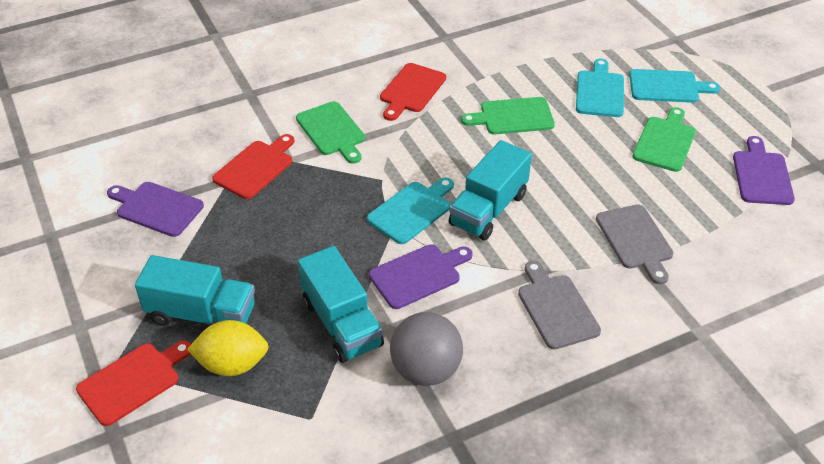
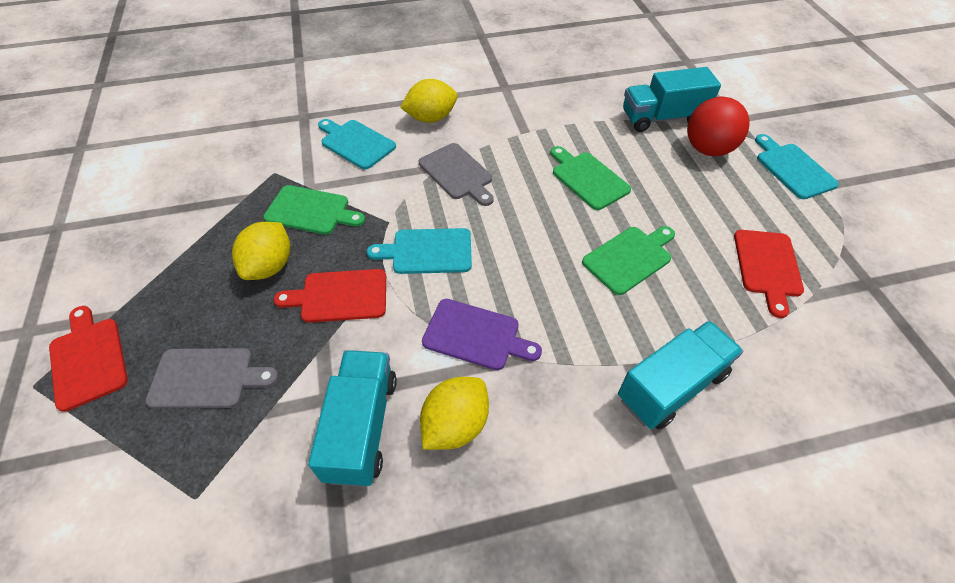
grey ball: 1 -> 0
purple cutting board: 3 -> 1
red ball: 0 -> 1
yellow lemon: 1 -> 3

